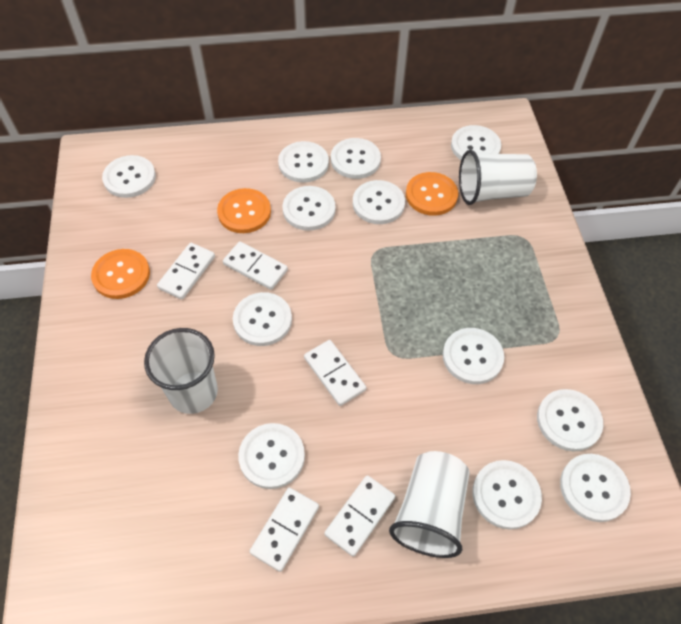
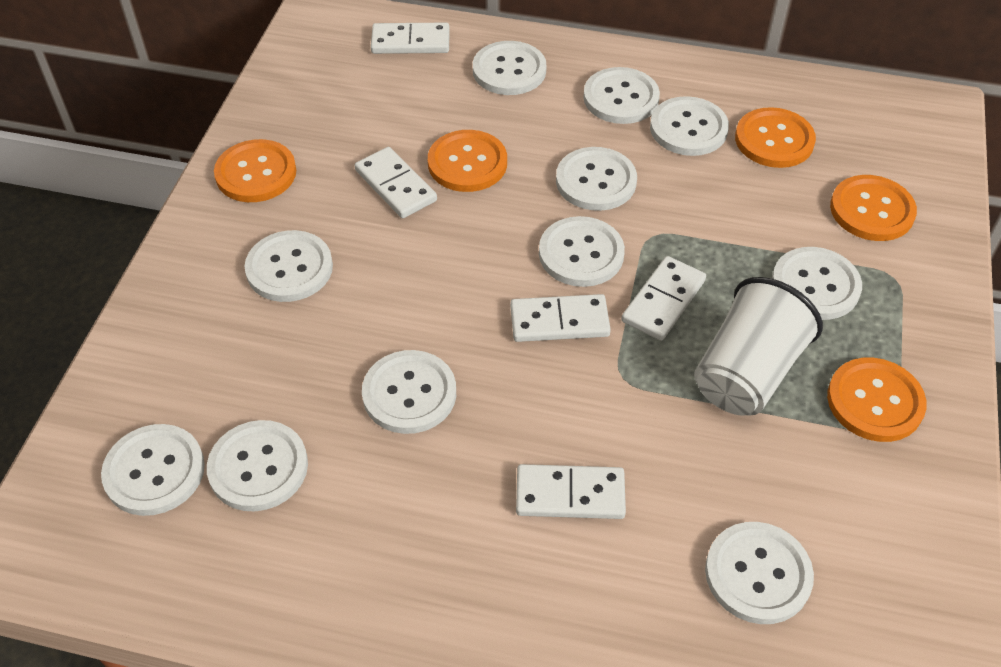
orange button: 3 -> 5
white button: 12 -> 11
white cup: 3 -> 1

